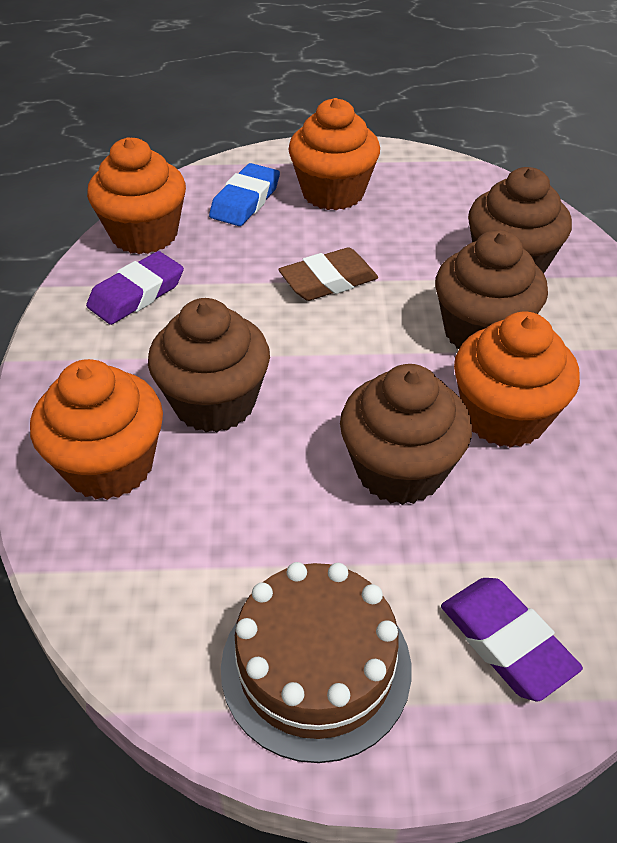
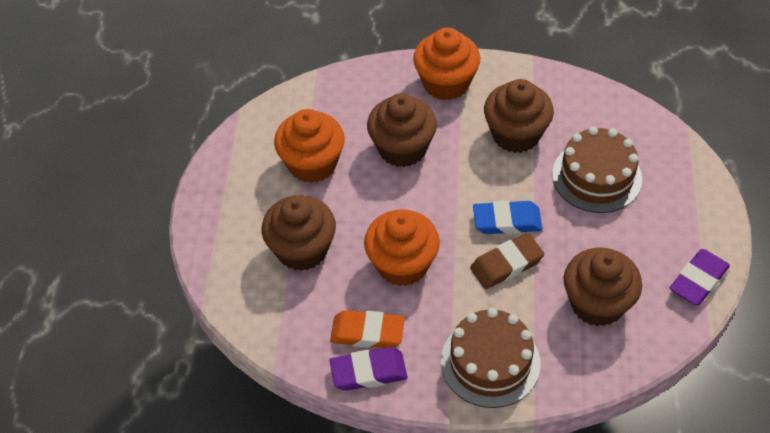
brown cake: 1 -> 2
orange cupcake: 4 -> 3
orange eraser: 0 -> 1

